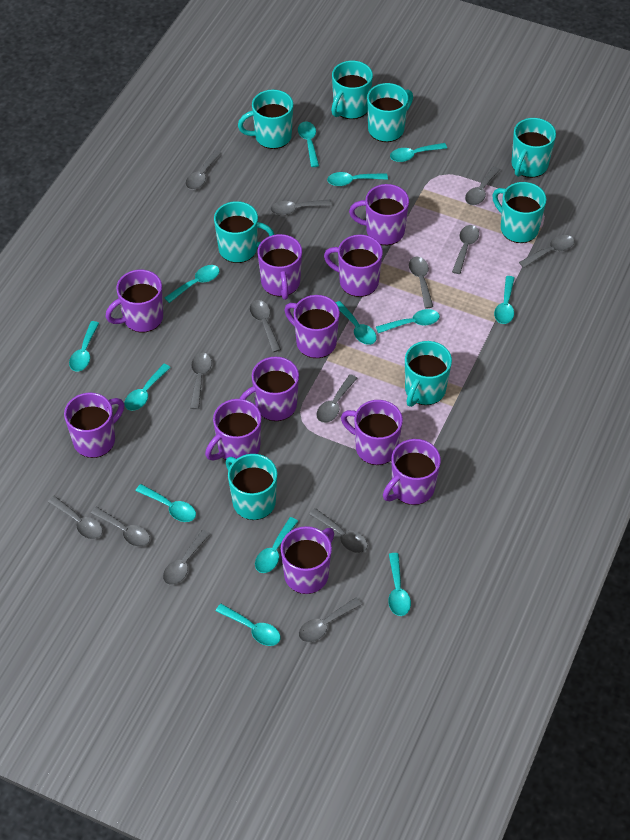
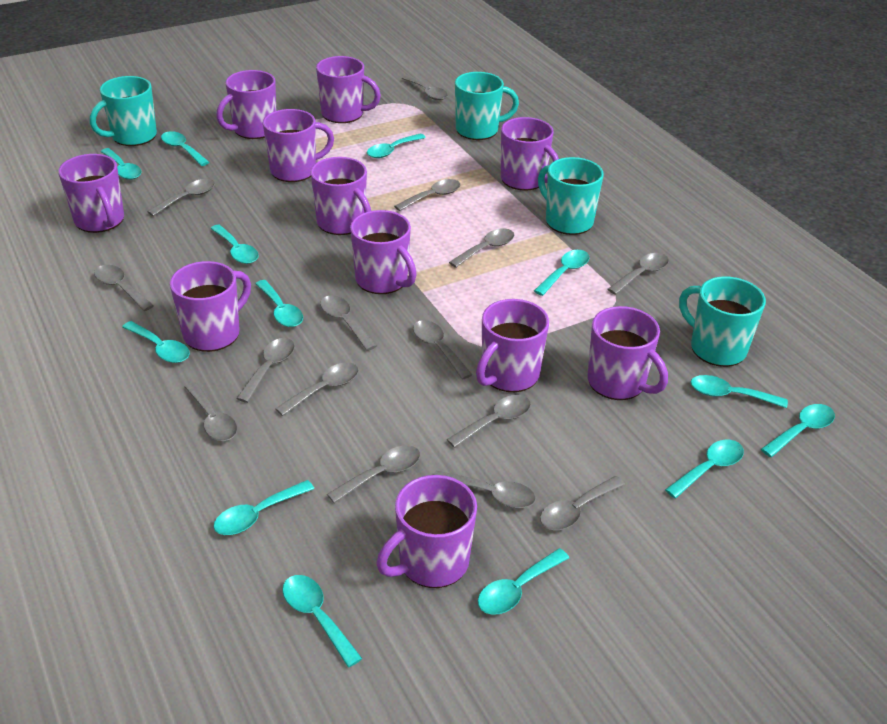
grey spoon: 14 -> 15
turquoise mug: 8 -> 4

